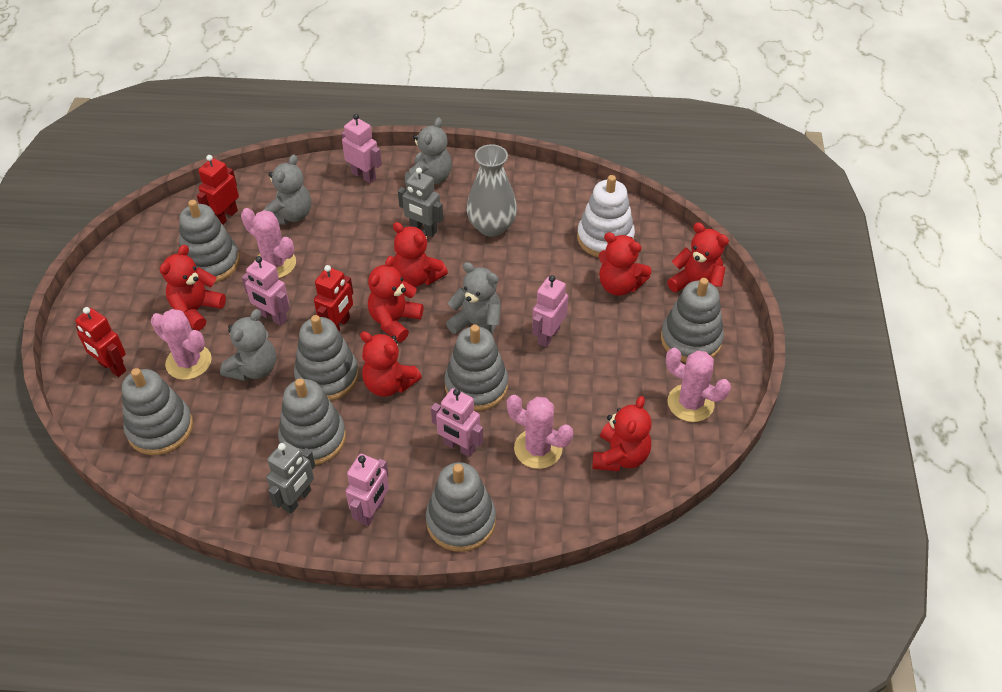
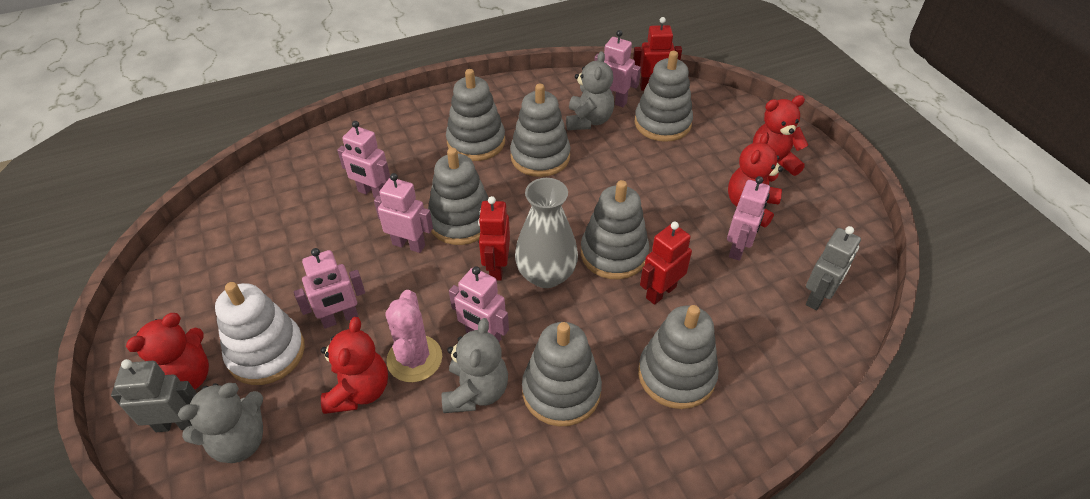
grey teddy bear: 4 -> 3
pink cactus: 4 -> 1
pink robot: 5 -> 6
red teddy bear: 7 -> 4

